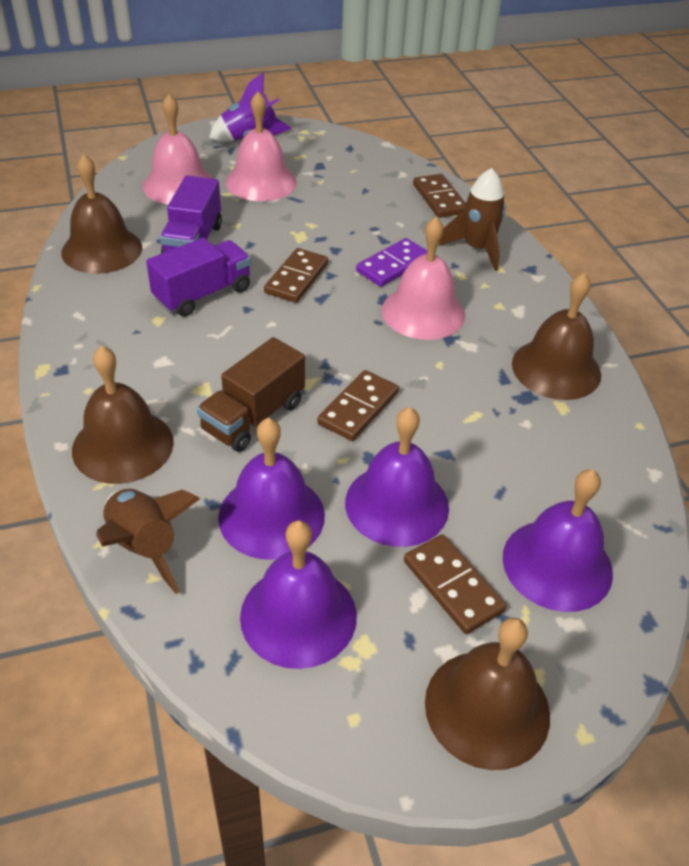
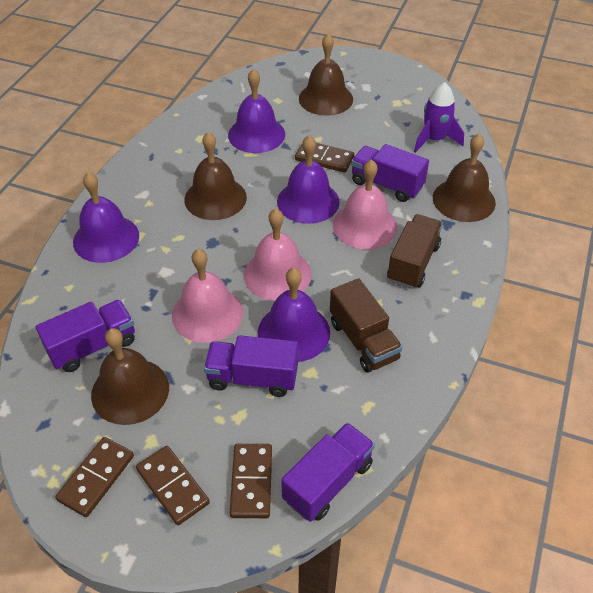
brown rocket: 2 -> 0
brown truck: 1 -> 2
purple domino: 1 -> 0
purple truck: 2 -> 4

